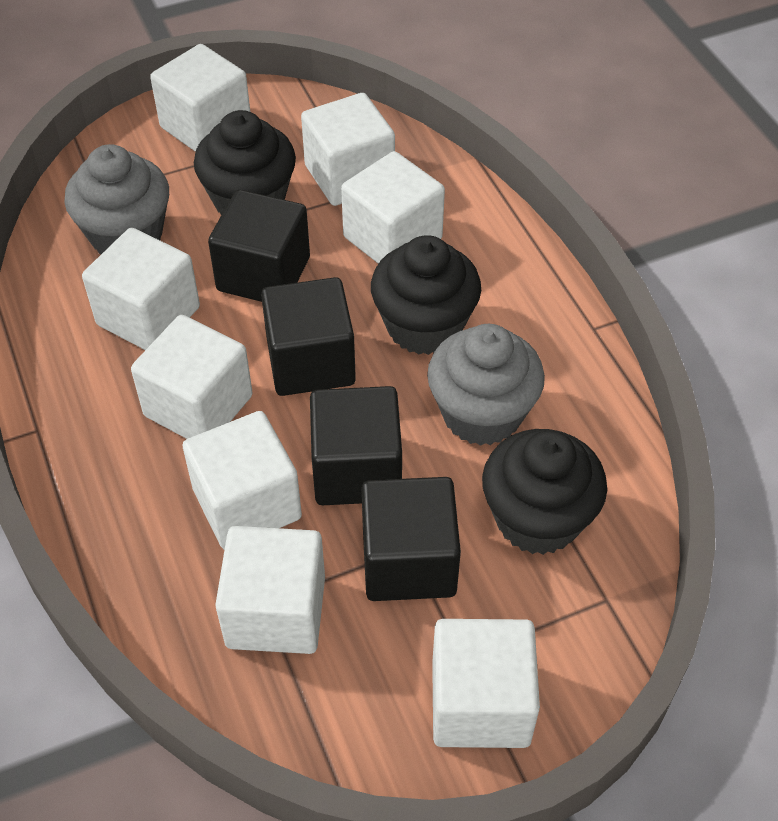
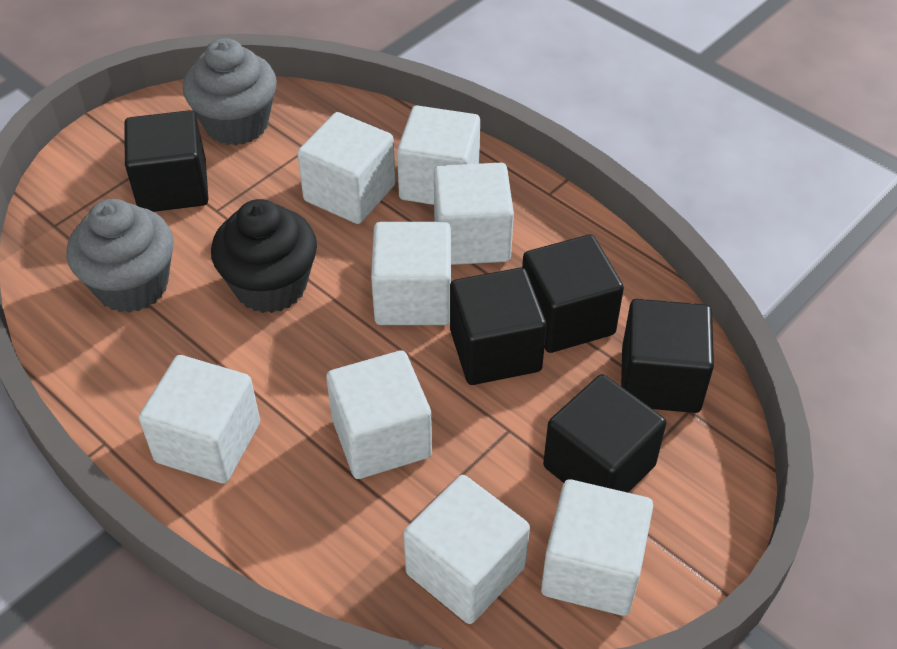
black cube: 4 -> 5
black cupcake: 3 -> 1

